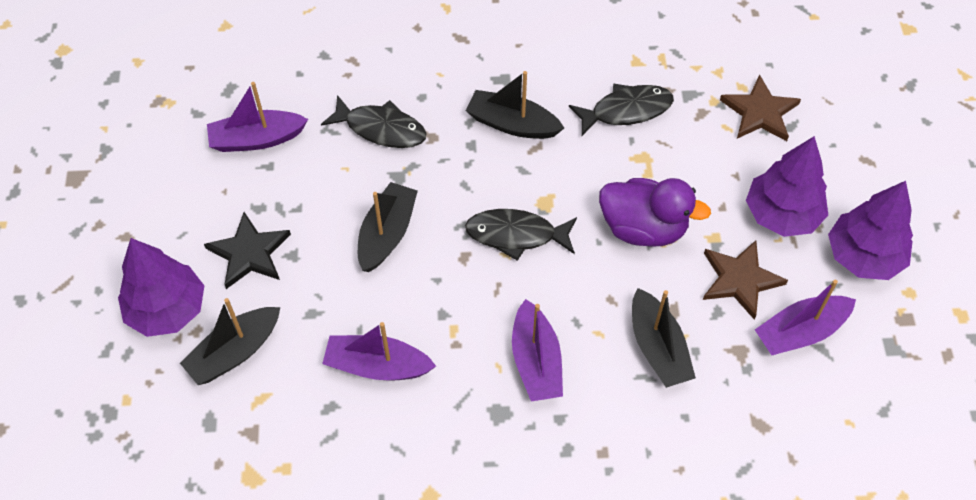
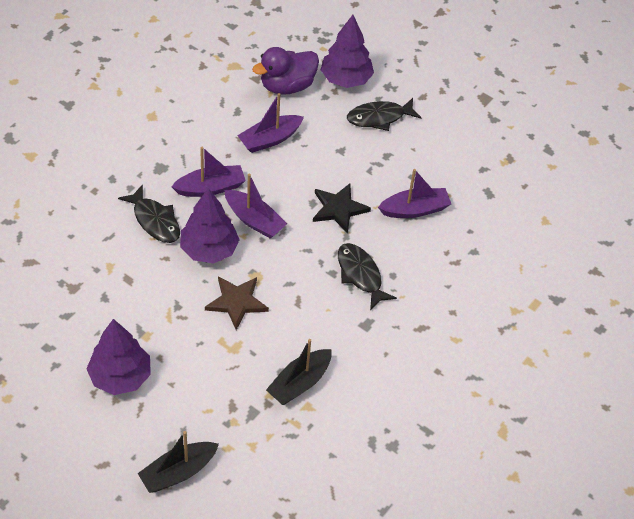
black boat: 4 -> 2
brown star: 2 -> 1

